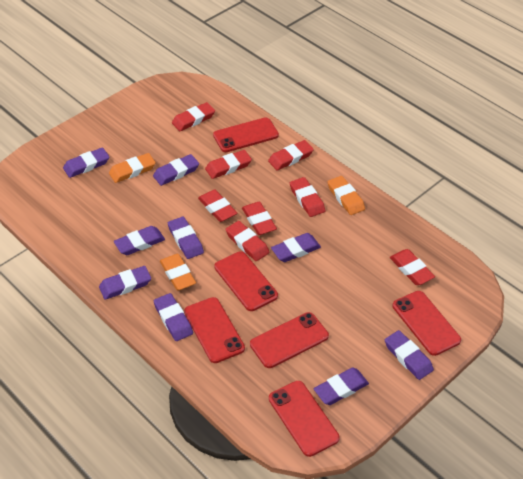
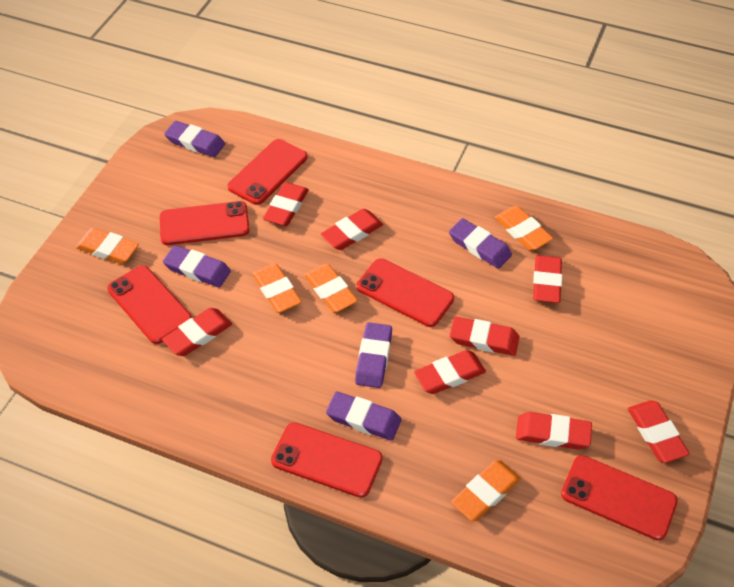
orange eraser: 3 -> 5
purple eraser: 9 -> 5

